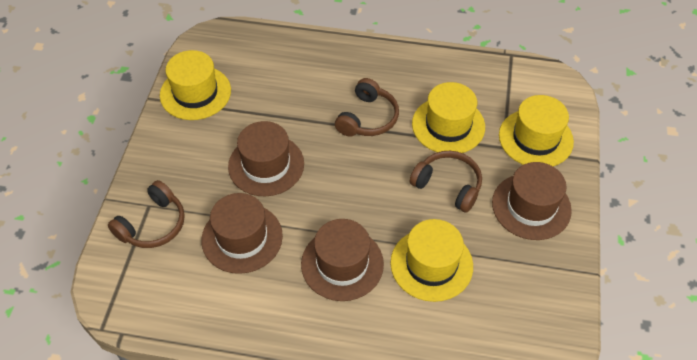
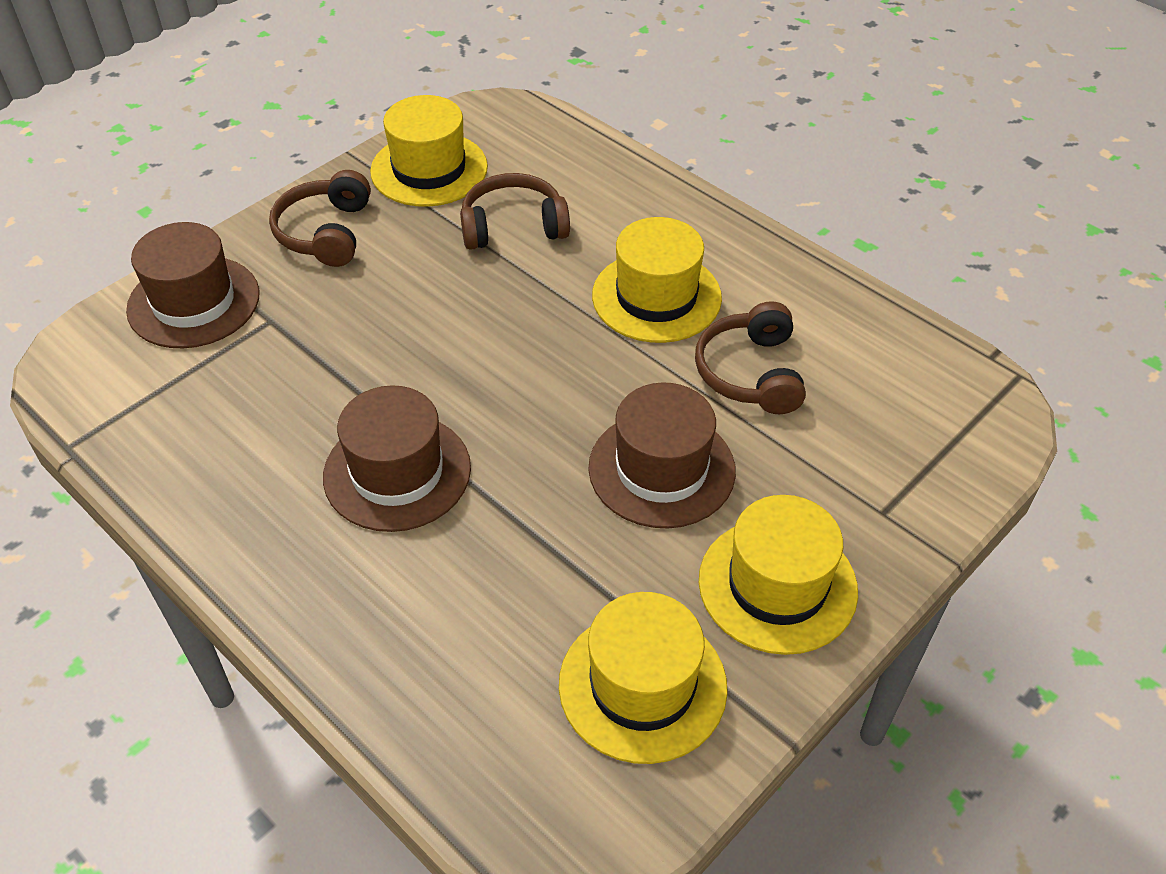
brown hat: 4 -> 3

